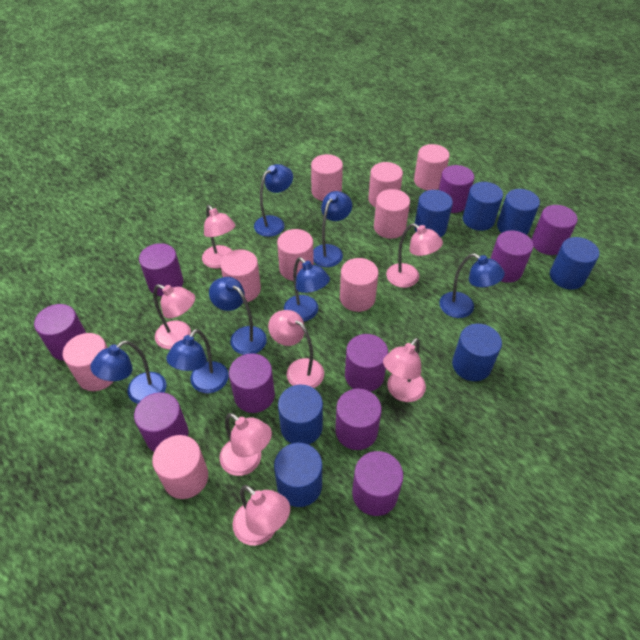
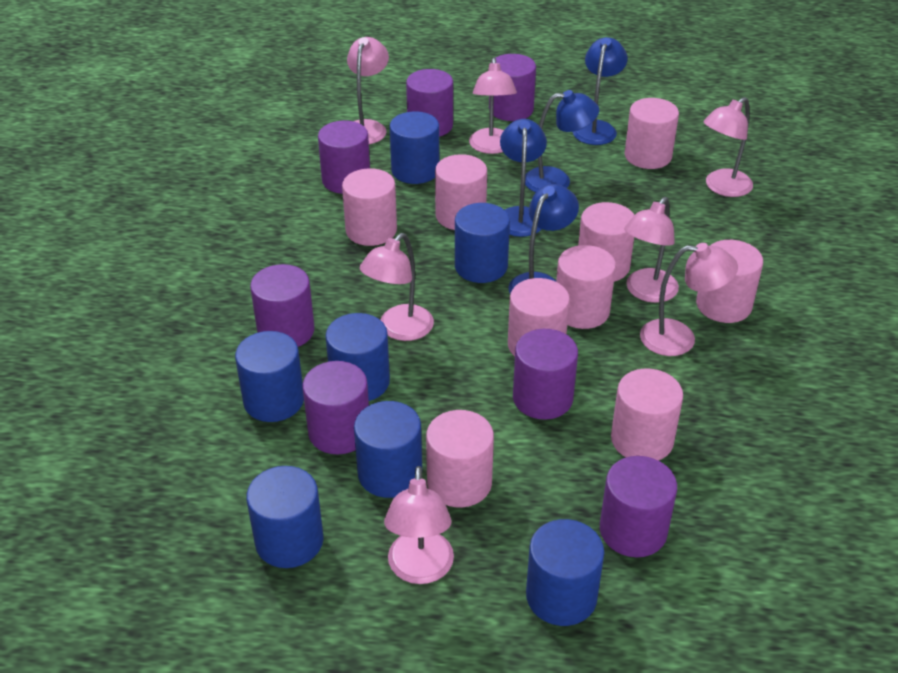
blue lamp: 7 -> 4
purple cylinder: 10 -> 7

